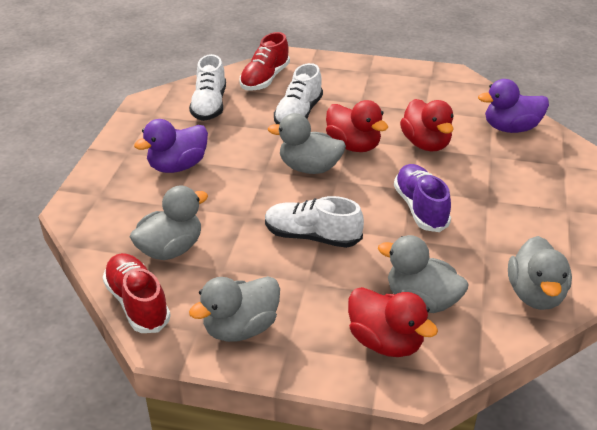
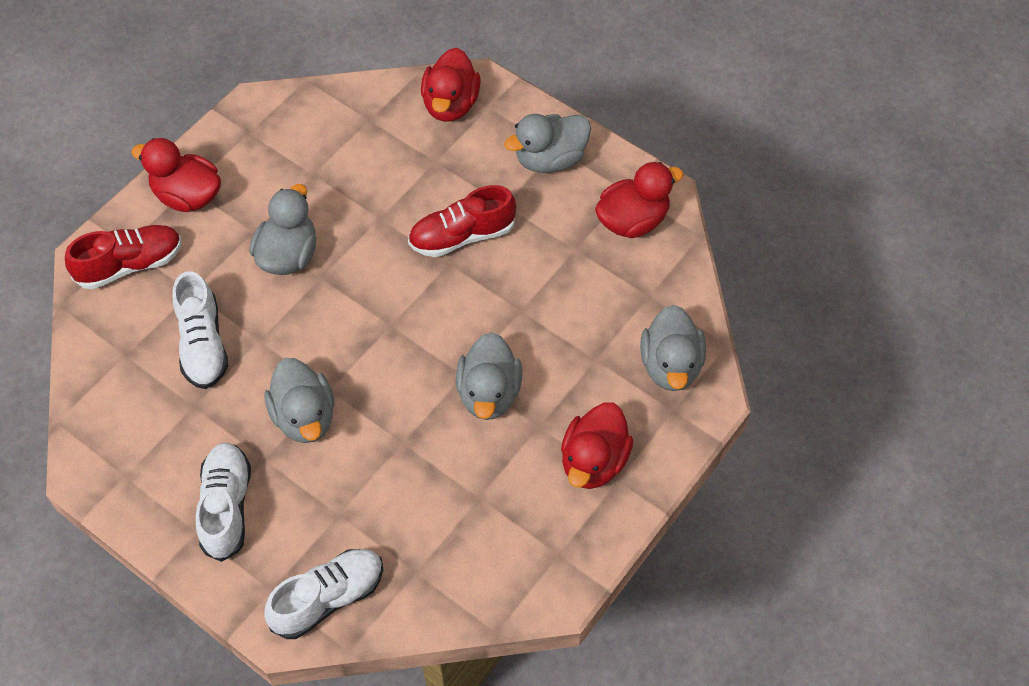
purple duck: 2 -> 0
purple shoe: 1 -> 0
red duck: 3 -> 4

